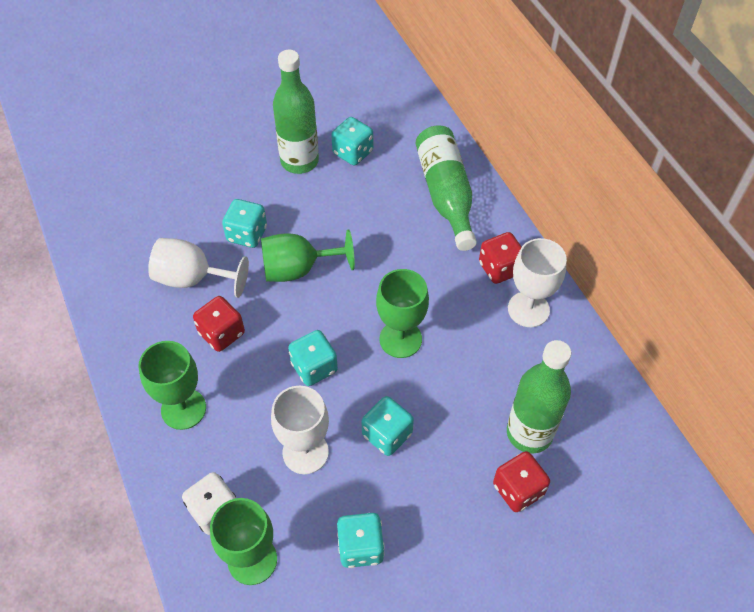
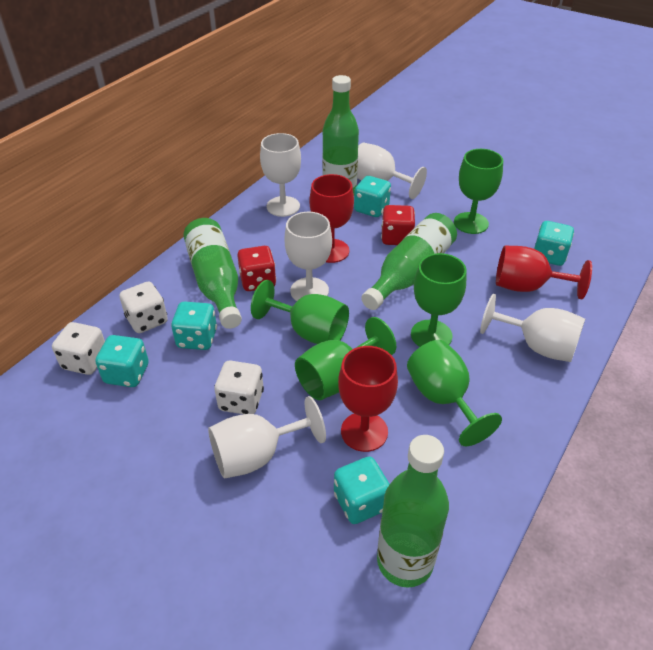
green bottle: 3 -> 4
green goblet: 4 -> 5
red dice: 3 -> 2
red goblet: 0 -> 3
white dice: 1 -> 3
white goblet: 3 -> 5

